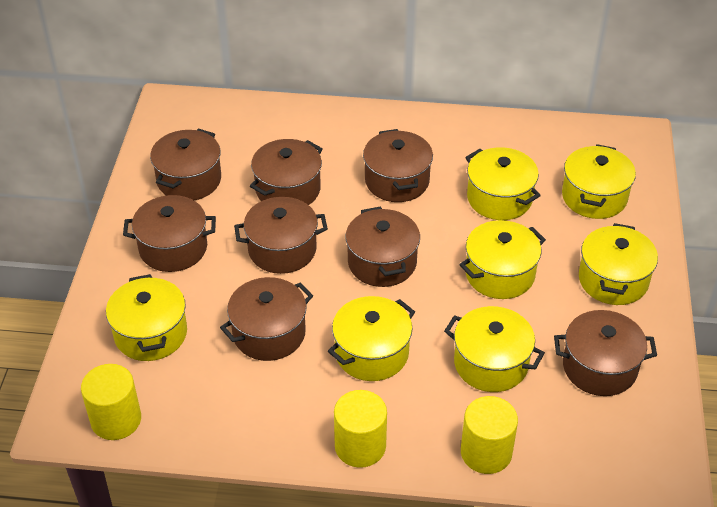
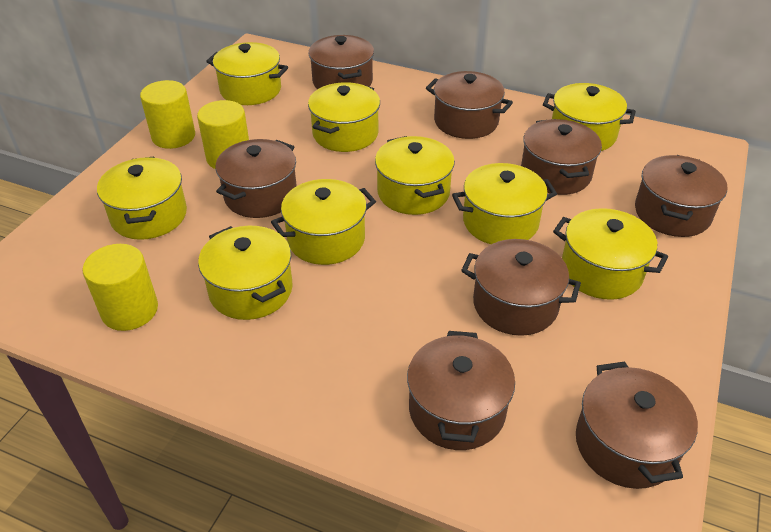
yellow pot: 7 -> 9

